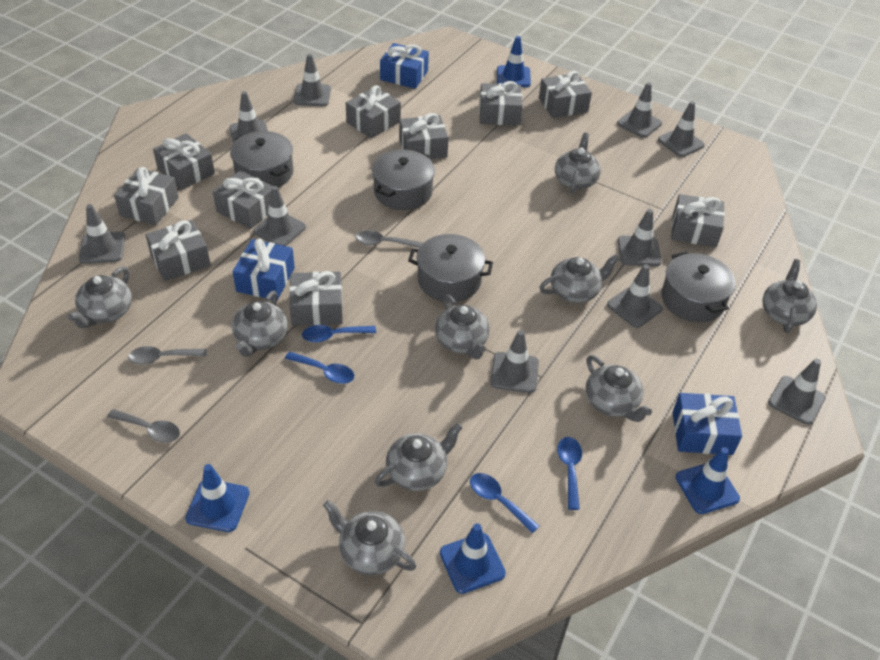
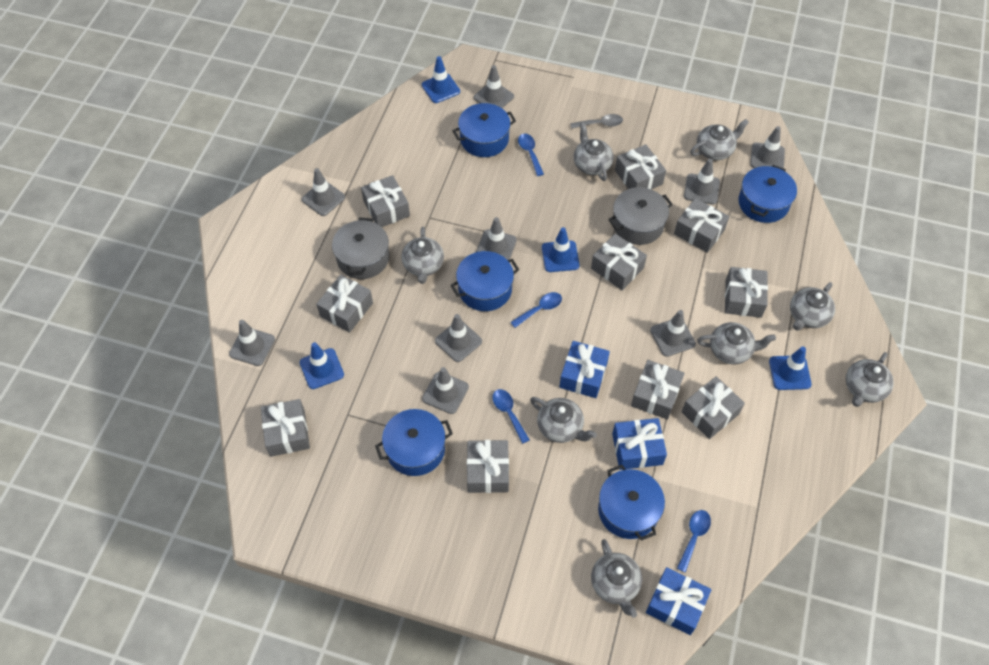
blue pot: 0 -> 5
grey pot: 4 -> 2
grey spoon: 3 -> 1
grey teapot: 9 -> 8
grey traffic cone: 10 -> 9

